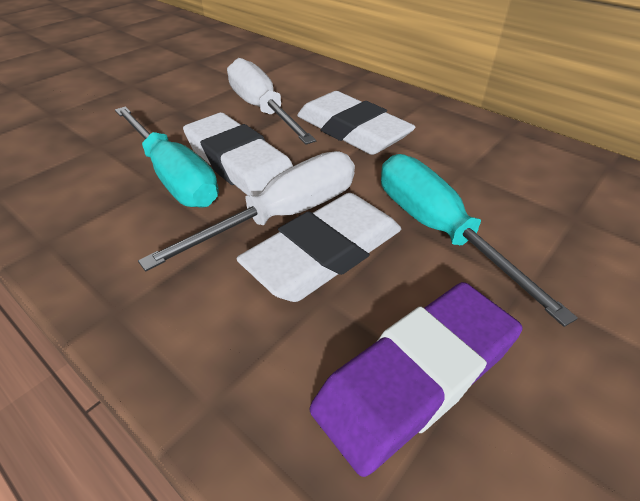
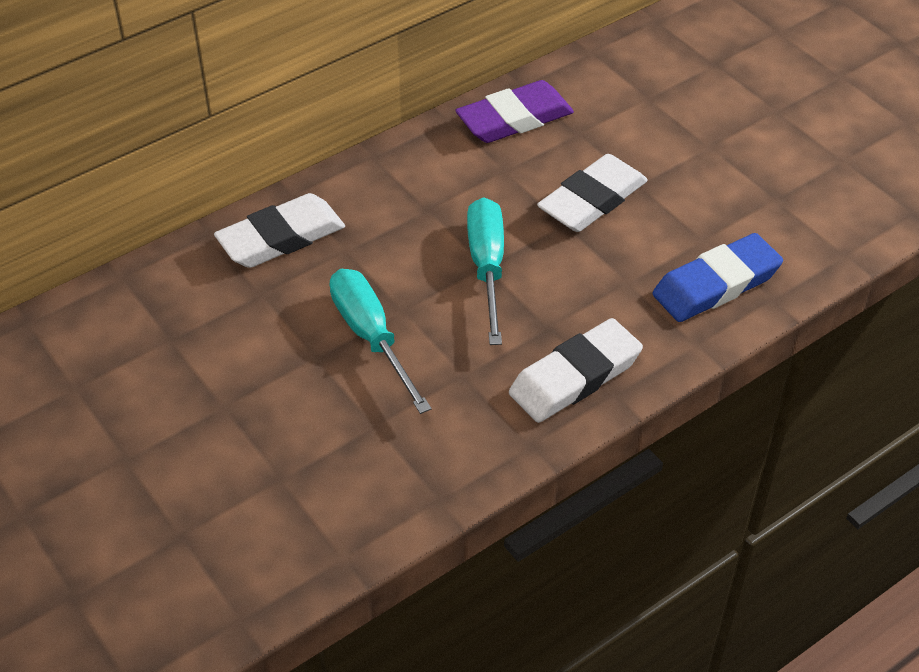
blue eraser: 0 -> 1
white screwdriver: 2 -> 0

